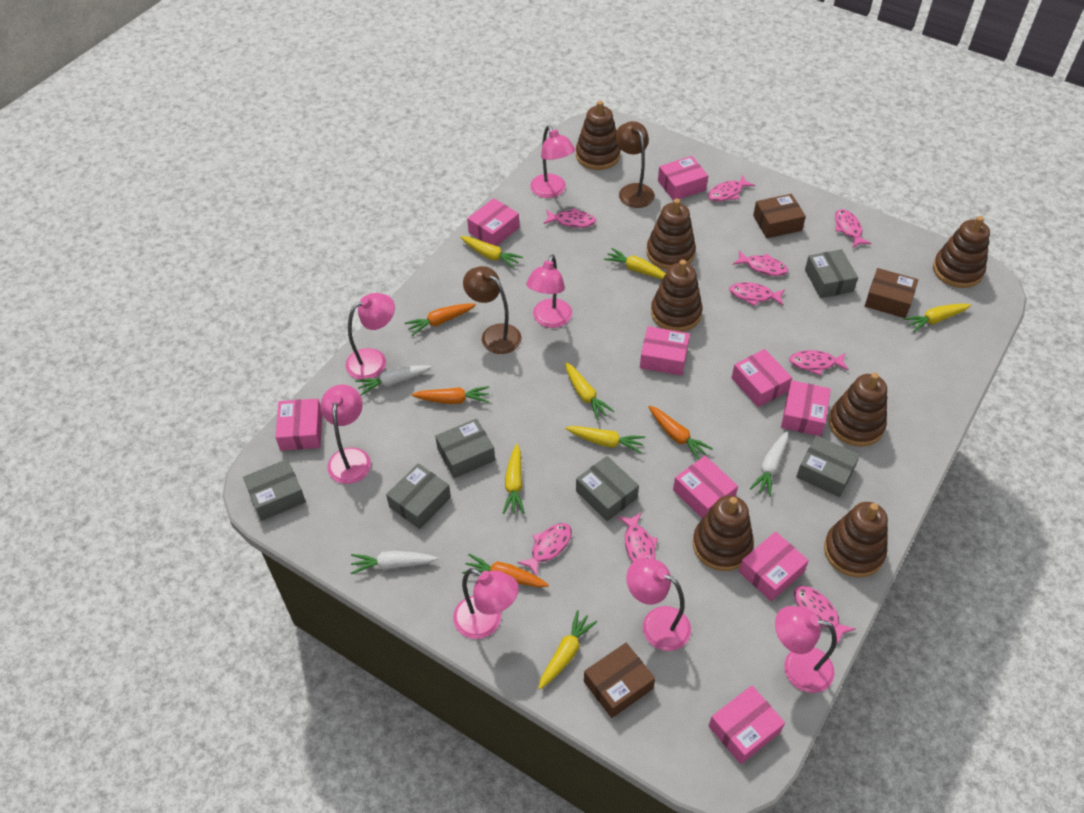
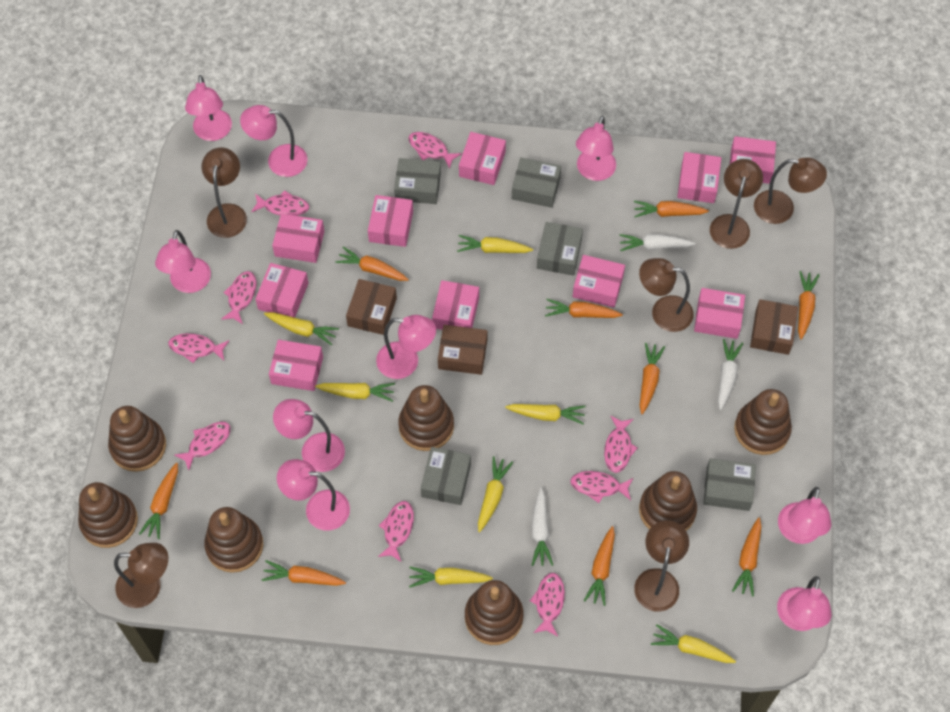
brown lamp: 2 -> 6
grey box: 6 -> 5
orange carrot: 4 -> 9
pink box: 9 -> 10
pink lamp: 7 -> 9

